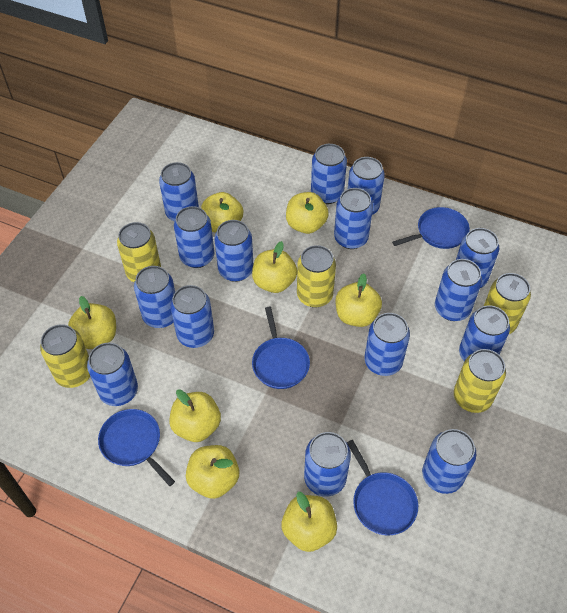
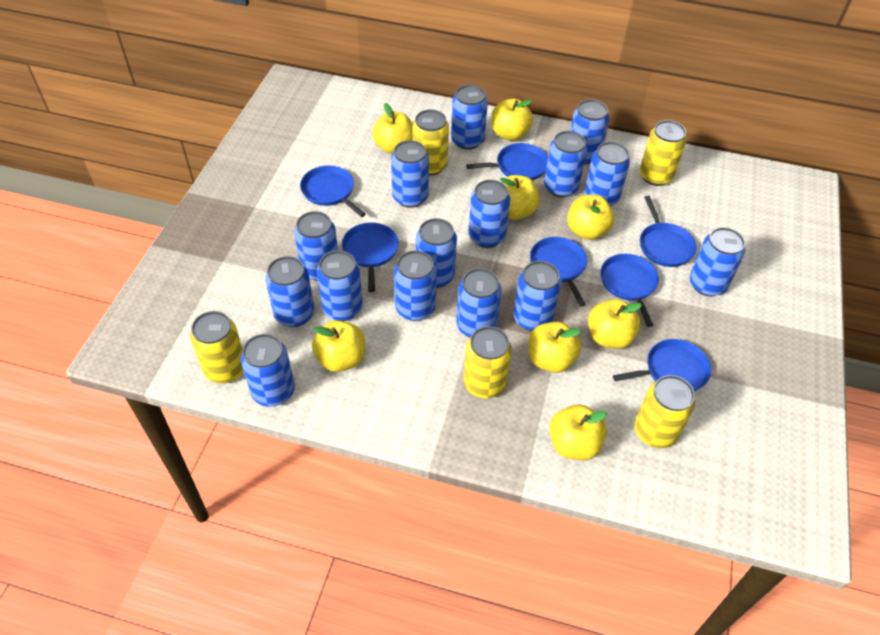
blue pan: 4 -> 7

